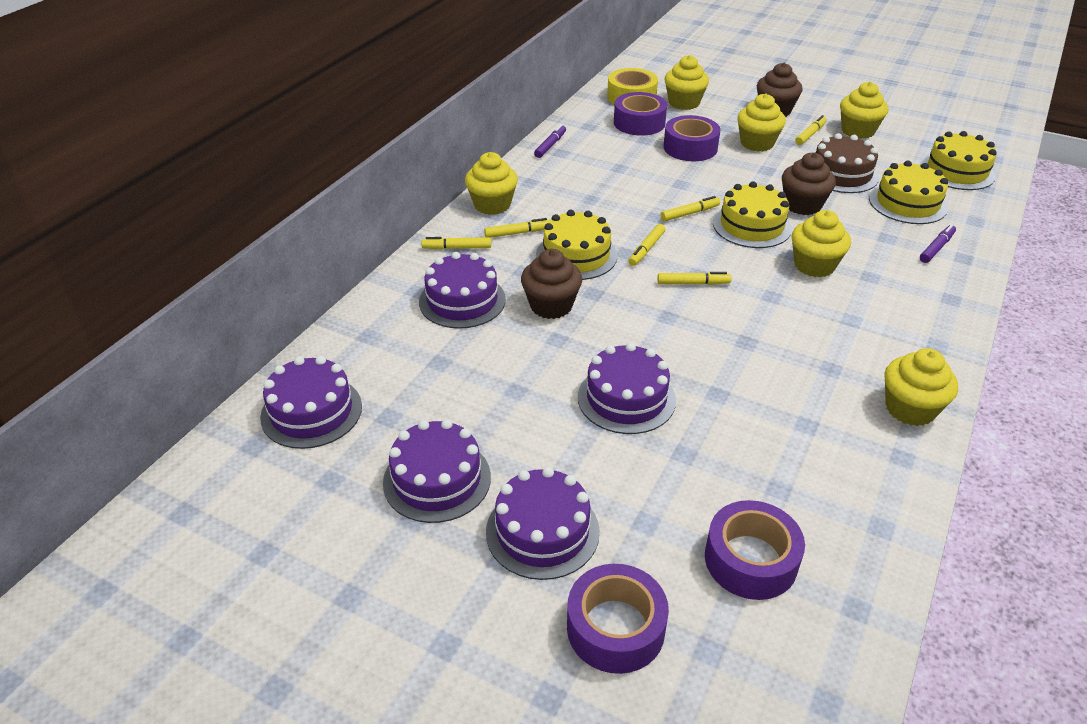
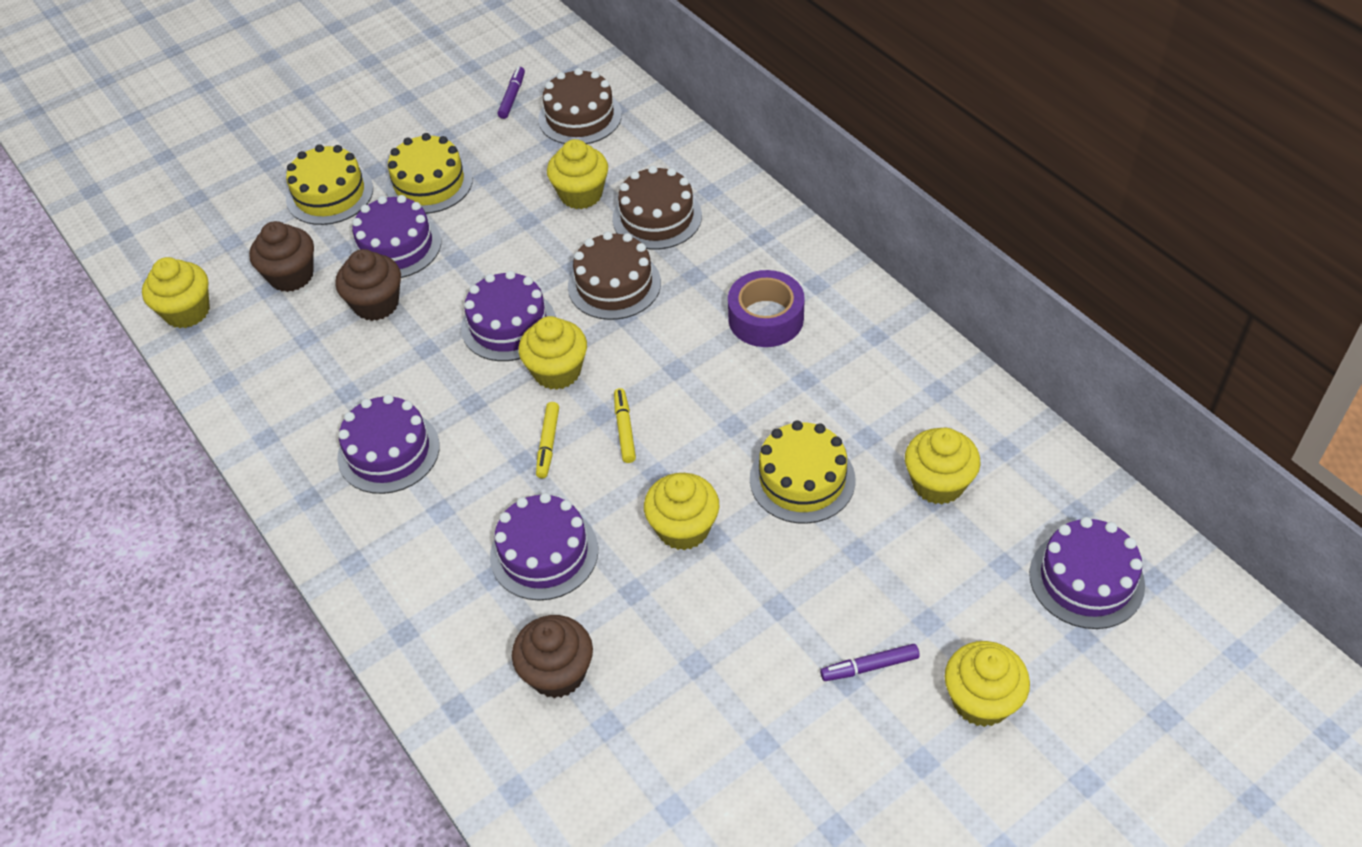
brown cake: 1 -> 3
purple tape: 4 -> 1
yellow cake: 4 -> 3
yellow marker: 6 -> 2
yellow tape: 1 -> 0

